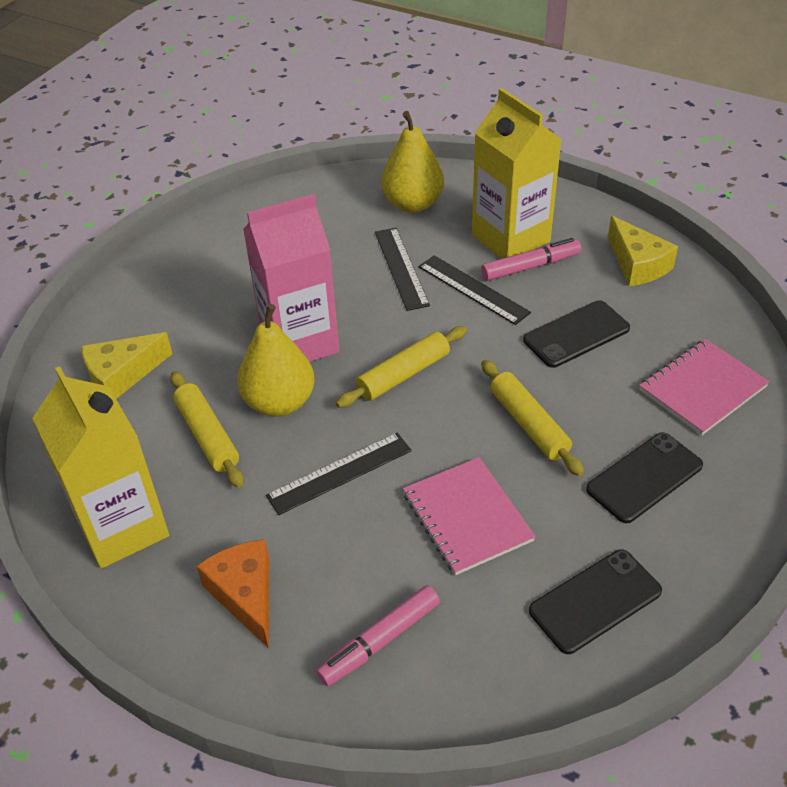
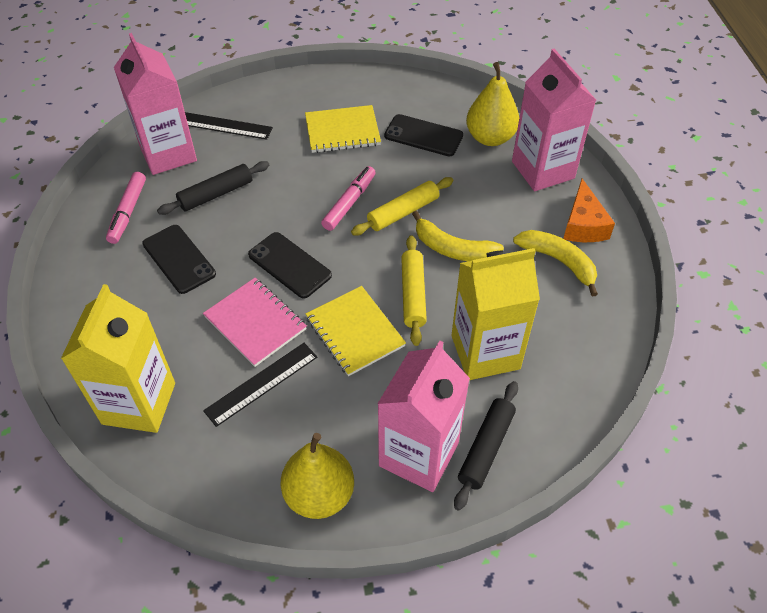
black rolling pin: 0 -> 2
black ruler: 3 -> 2
pink carton: 1 -> 3
pink notebook: 2 -> 1
yellow banana: 0 -> 2
yellow cheese: 2 -> 0
yellow notebook: 0 -> 2
yellow rolling pin: 3 -> 2

